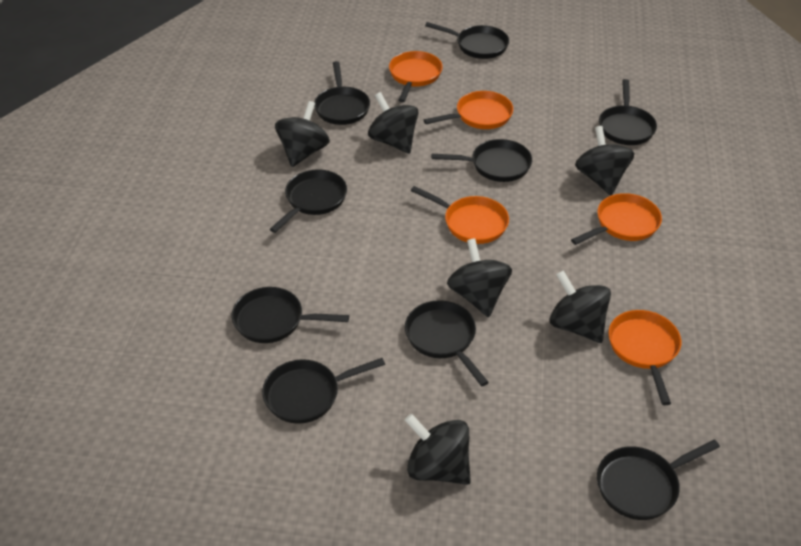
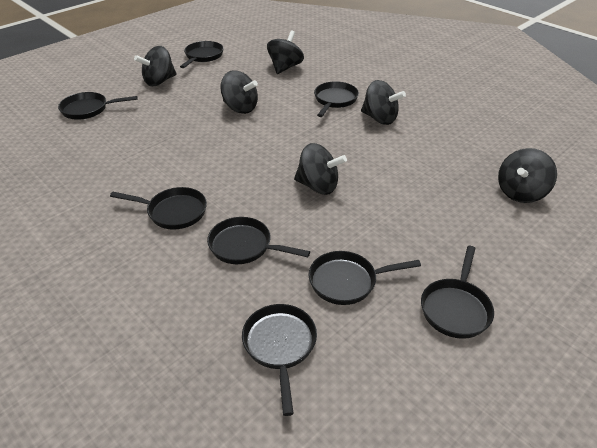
black pan: 9 -> 8
orange pan: 5 -> 0

